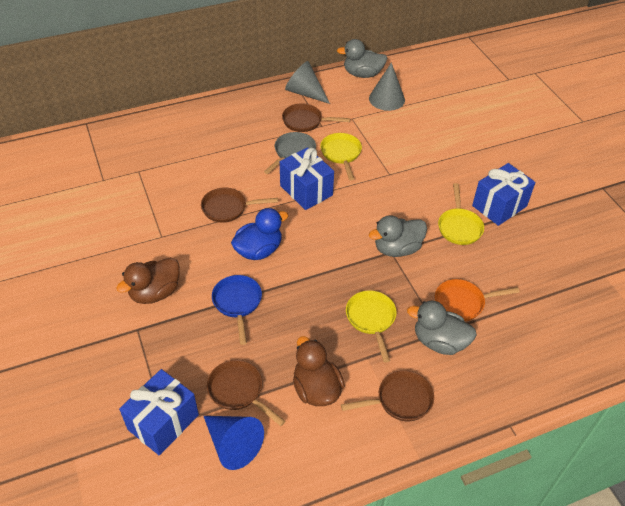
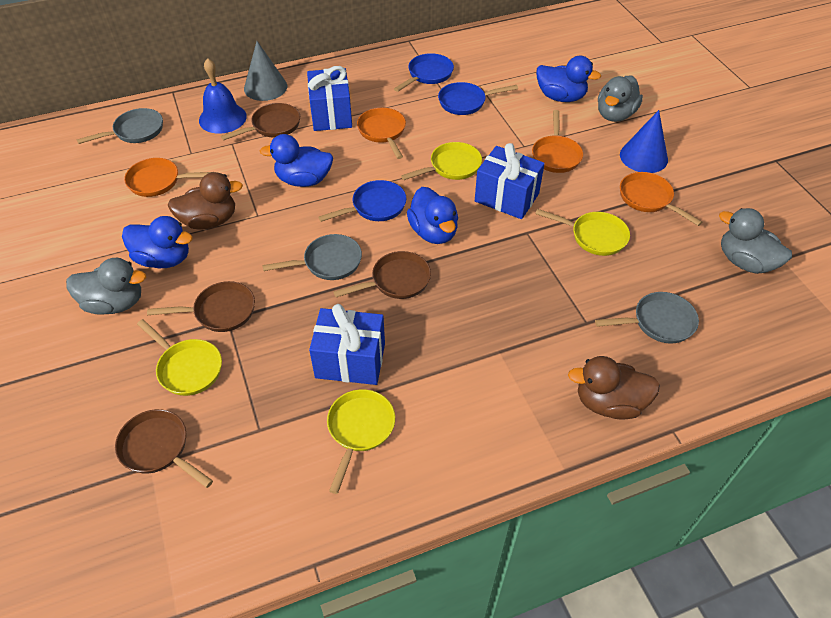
blue bell: 0 -> 1
blue duck: 1 -> 4
blue pan: 1 -> 3
grey cone: 2 -> 1
grey pan: 1 -> 3
orange pan: 1 -> 4
yellow pan: 3 -> 4

